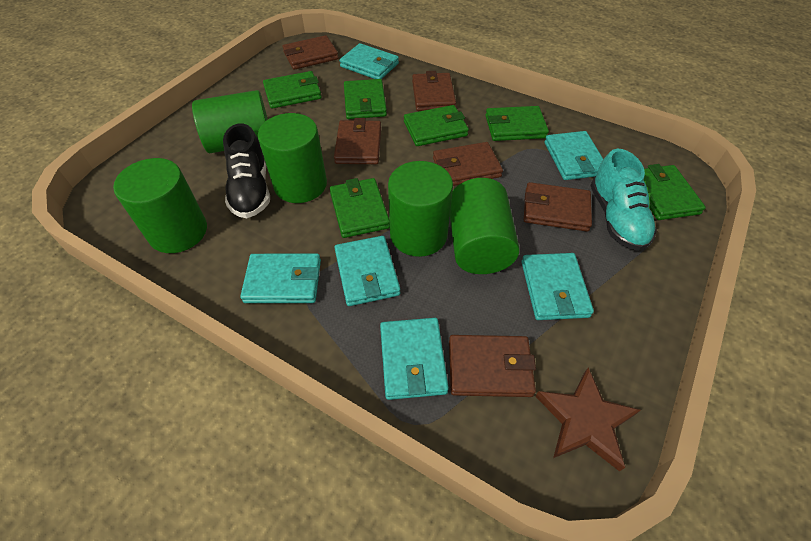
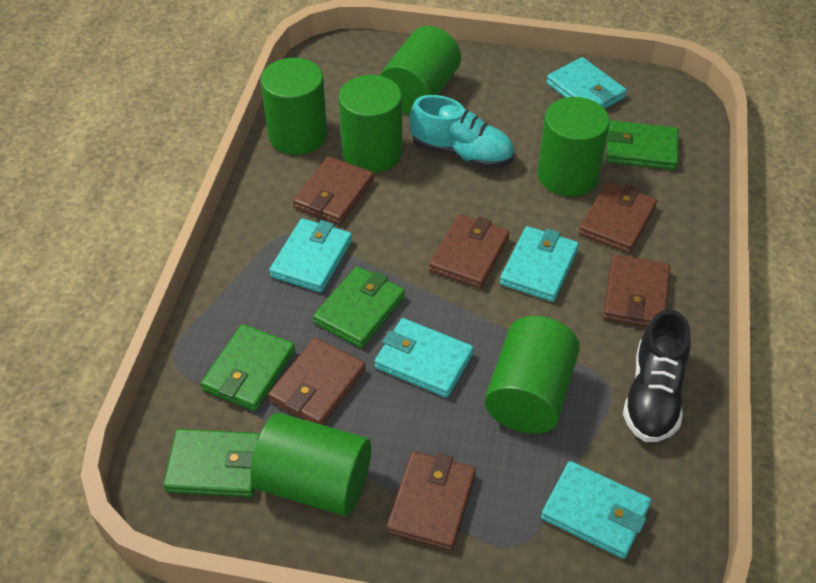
brown star: 1 -> 0
green cylinder: 5 -> 6
green wallet: 6 -> 4
turquoise wallet: 6 -> 5

